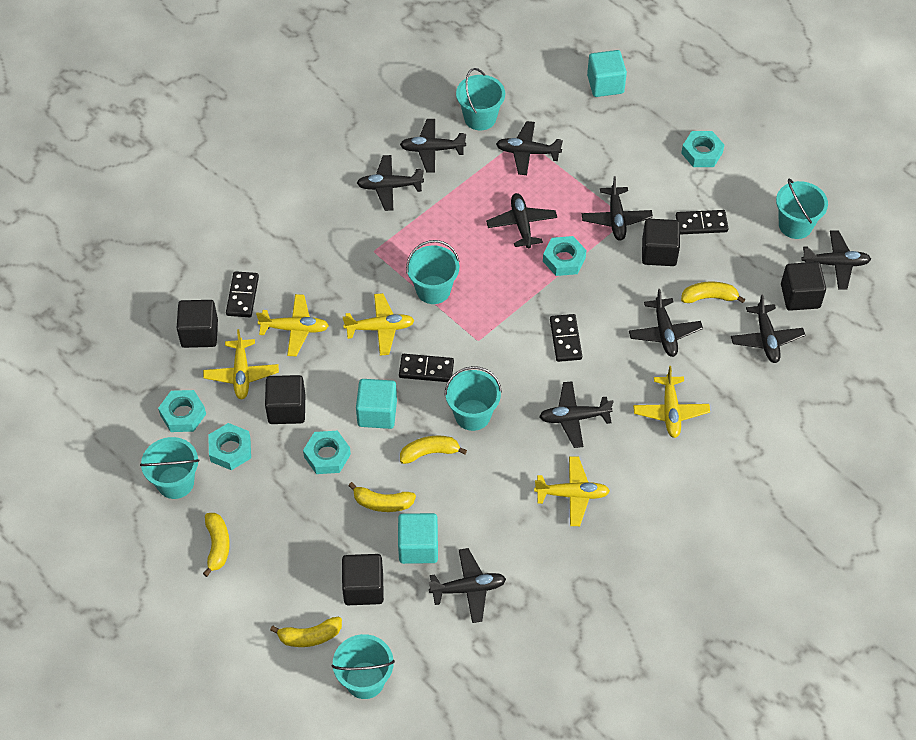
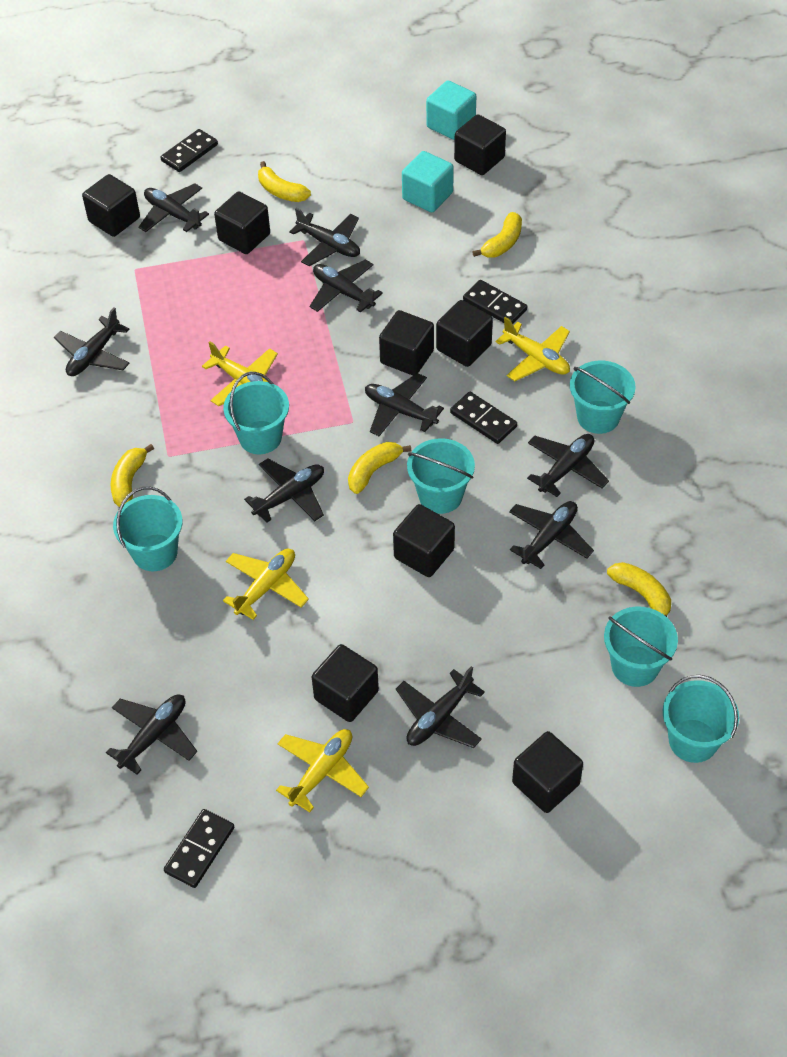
black cube: 5 -> 8
turquoise cube: 3 -> 2
turquoise nut: 5 -> 0
yellow plane: 5 -> 4

